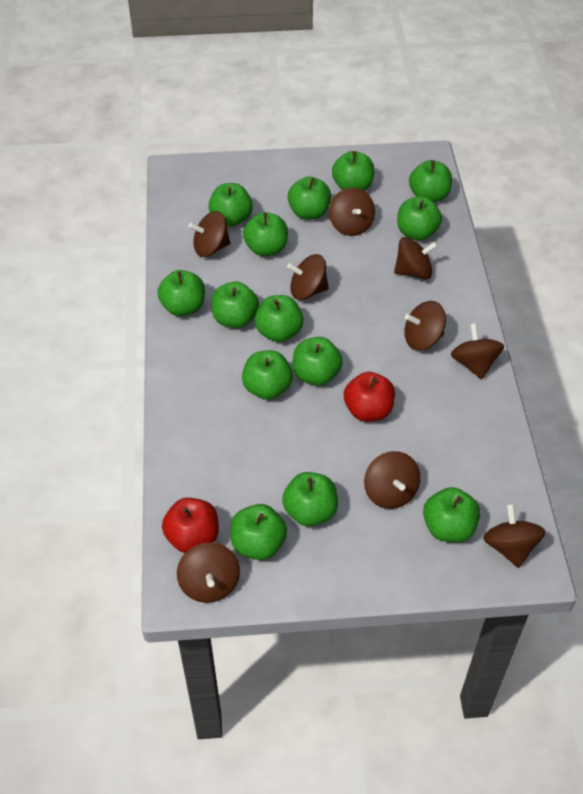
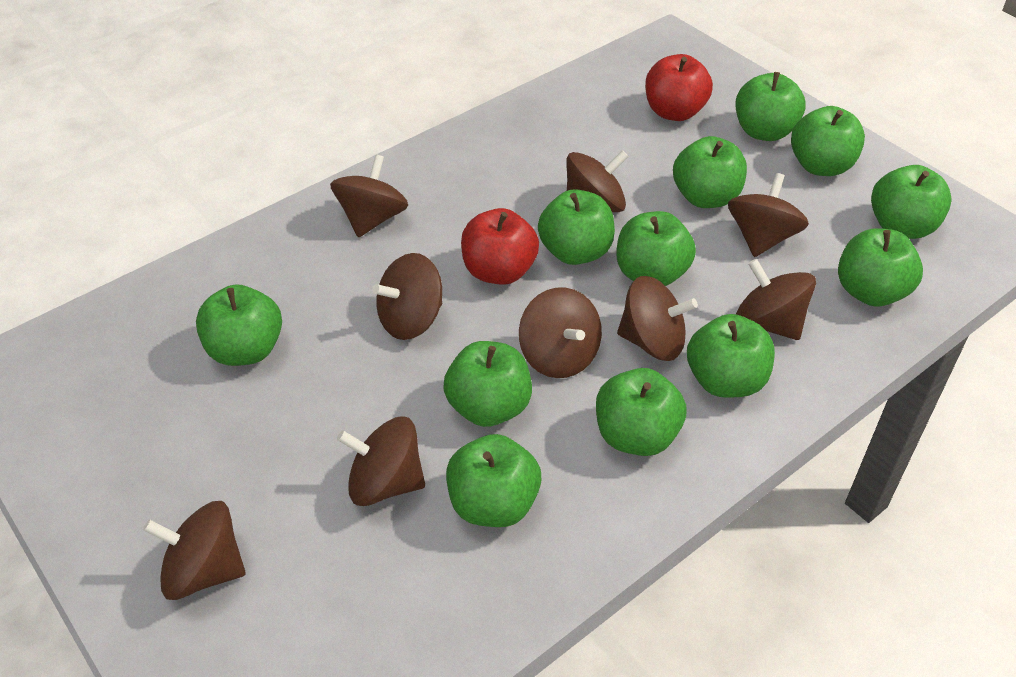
green apple: 14 -> 12

